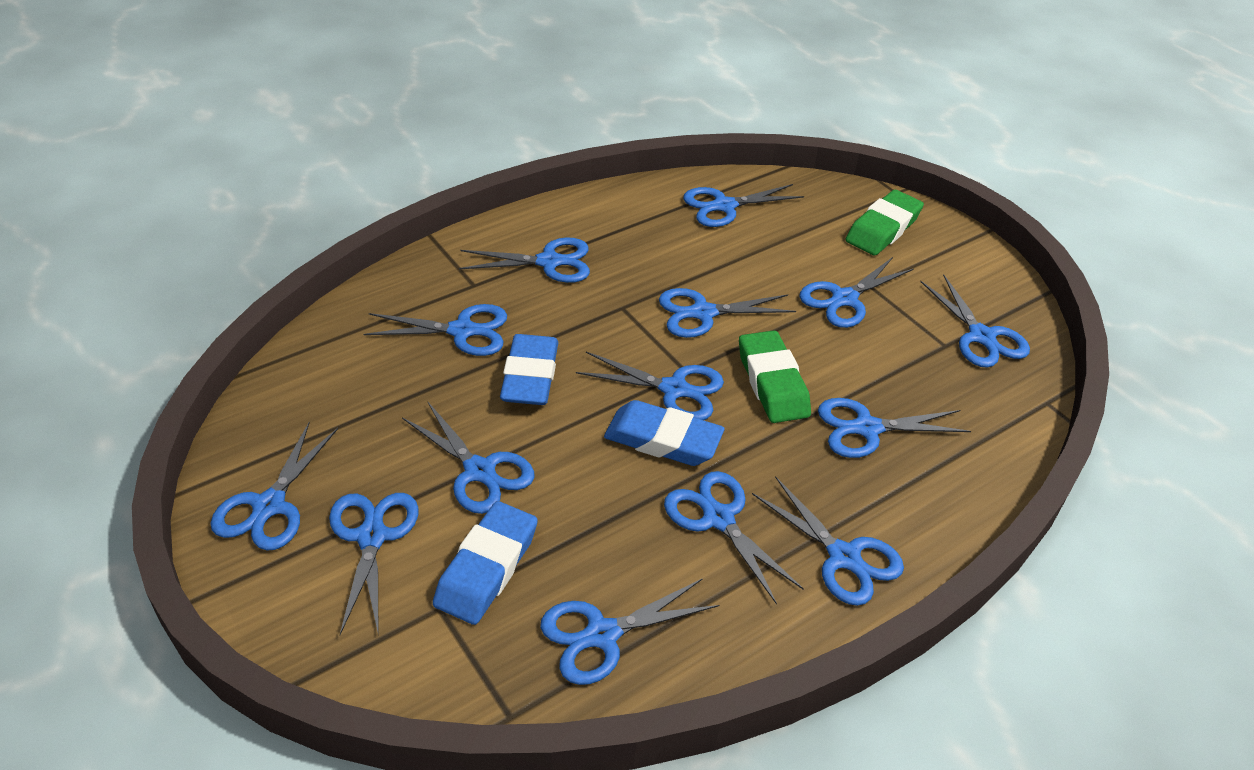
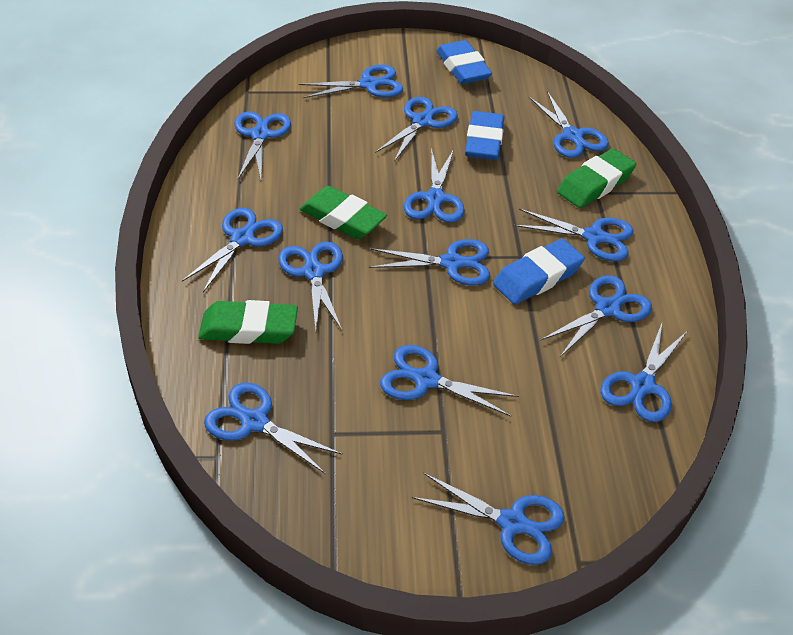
green eraser: 2 -> 3

